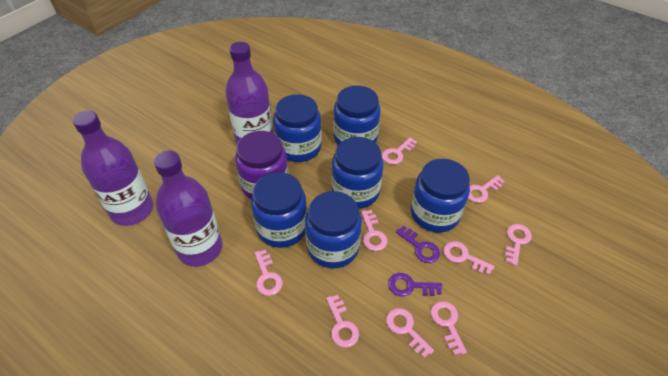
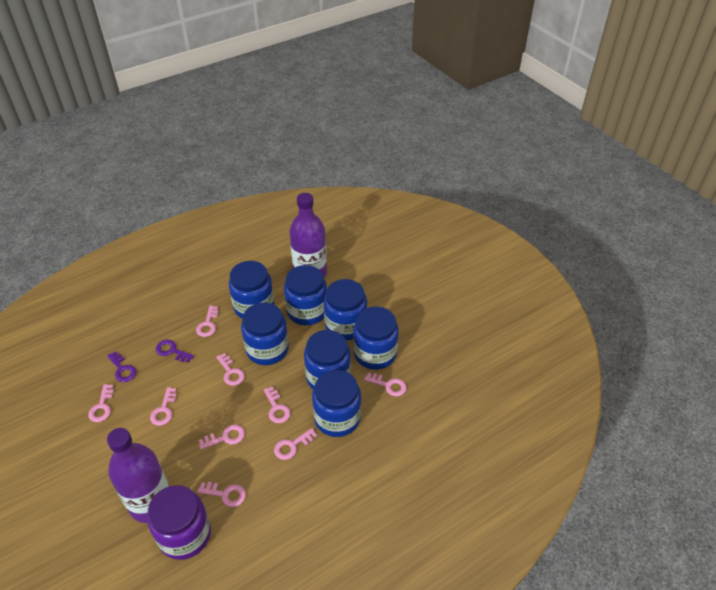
blue jar: 6 -> 7
purple bottle: 3 -> 2

